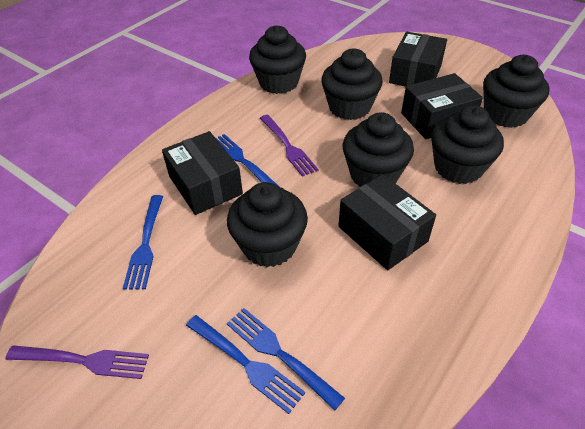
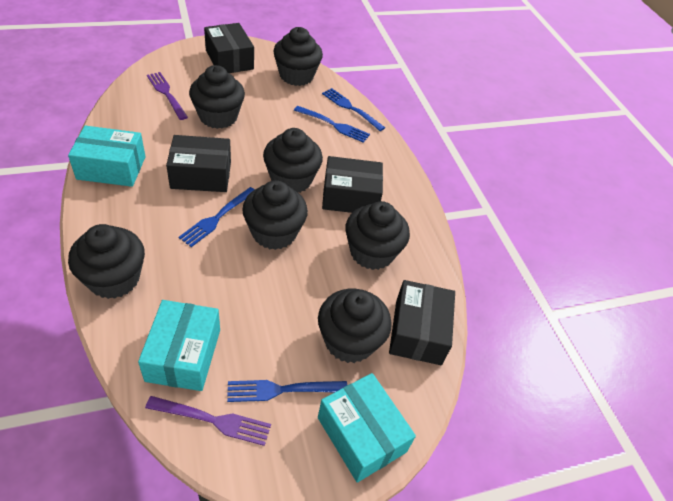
black cupcake: 6 -> 7
turquoise box: 0 -> 3

